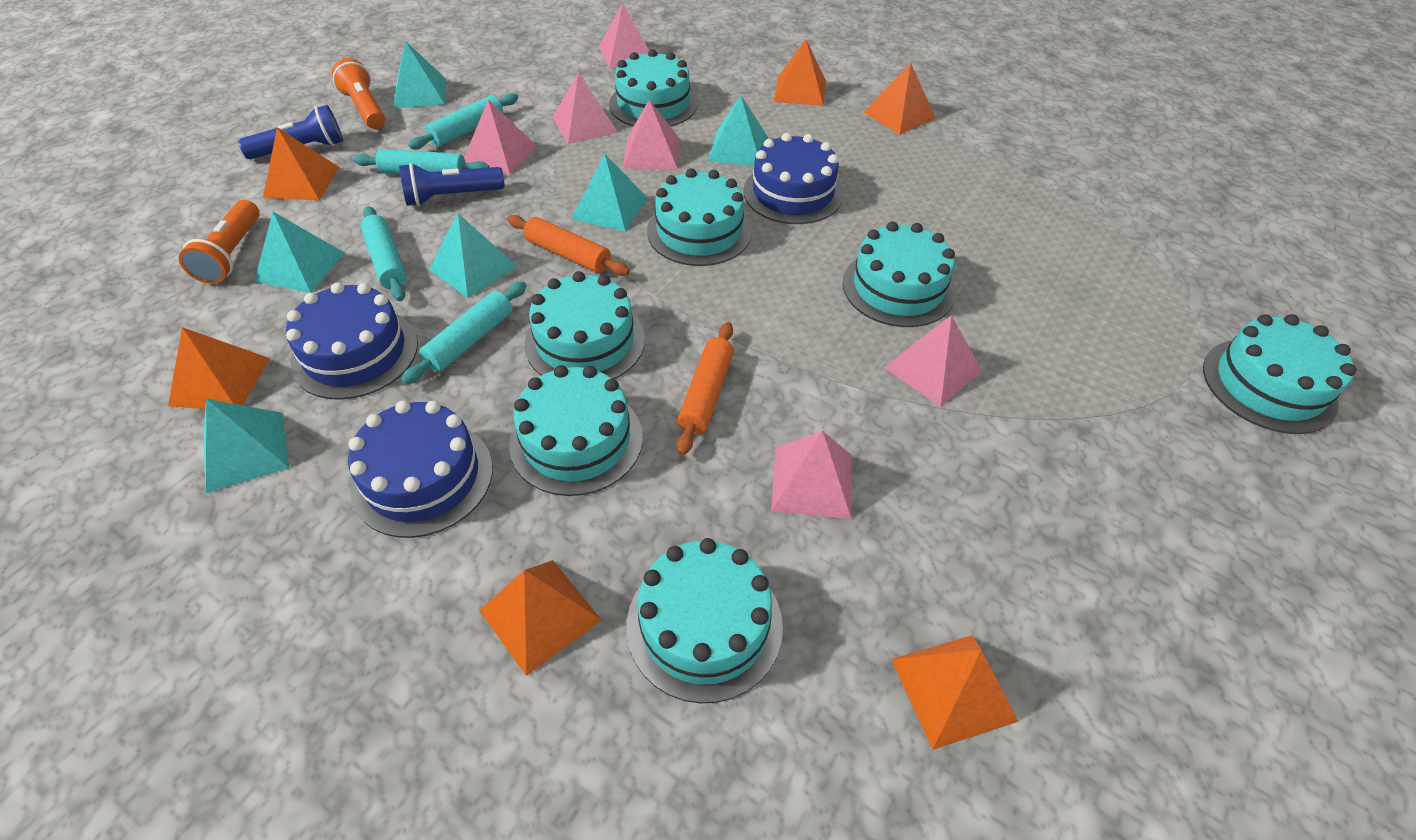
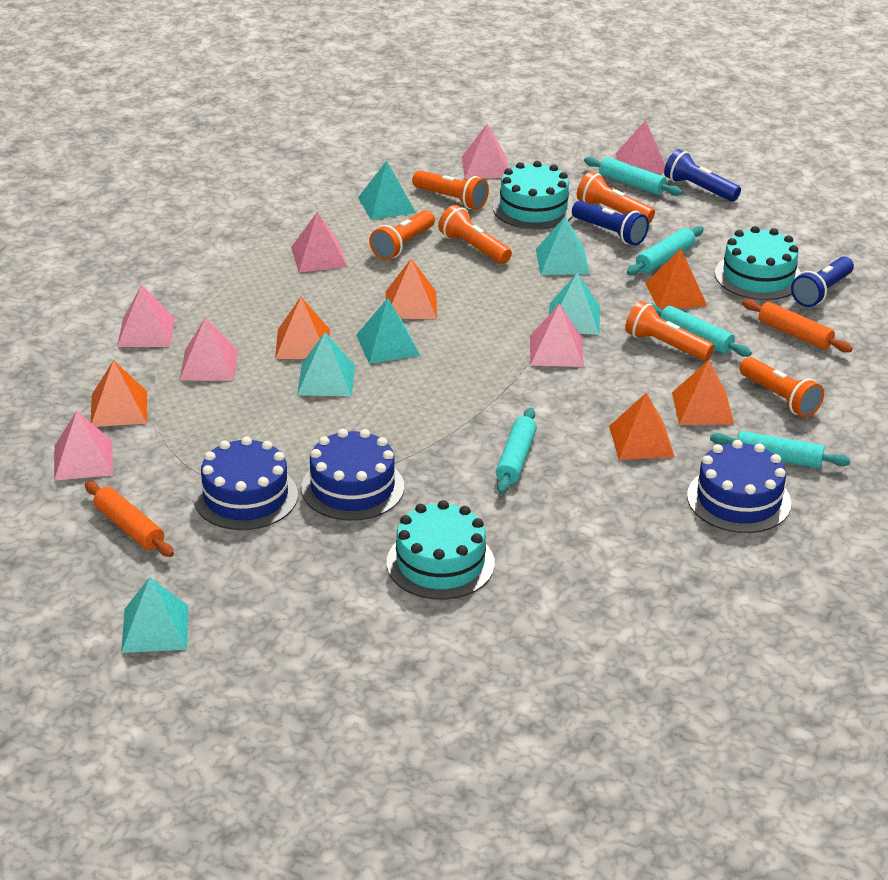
blue flashlight: 2 -> 3
orange flashlight: 2 -> 6
pink pyramid: 6 -> 7
turquoise cake: 7 -> 3
turquoise rolling pin: 4 -> 5

